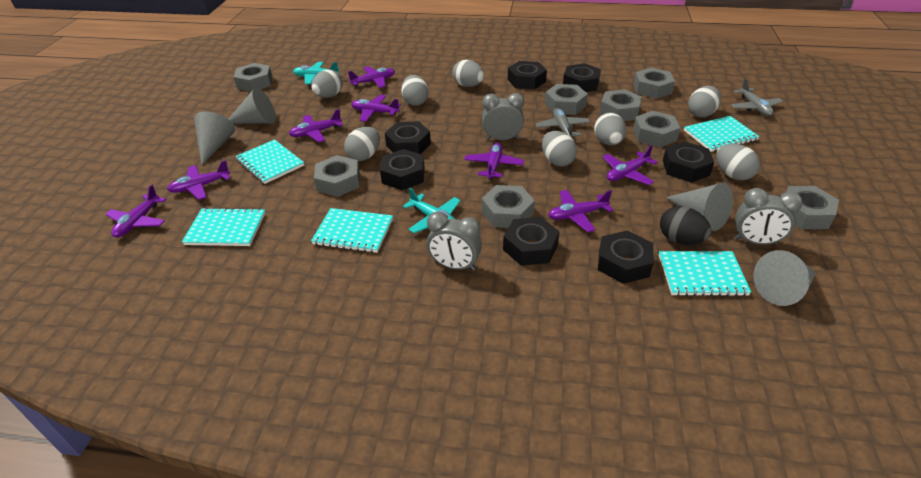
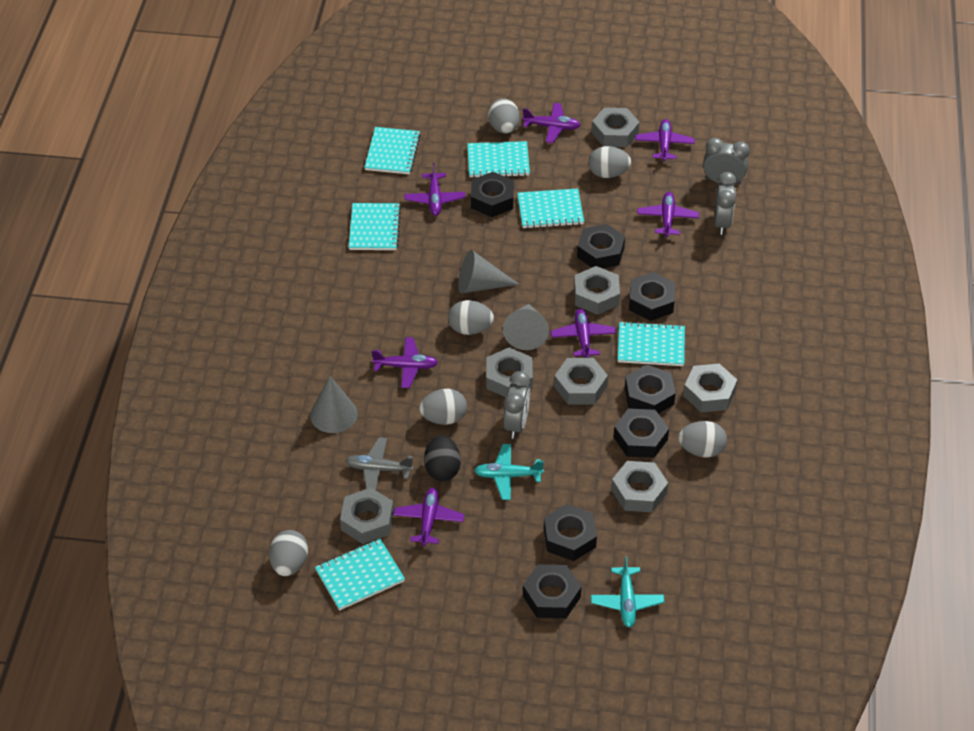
grey cone: 4 -> 3
grey egg: 8 -> 6
grey nut: 8 -> 7
grey plane: 2 -> 1
purple plane: 8 -> 7
turquoise notebook: 5 -> 6

